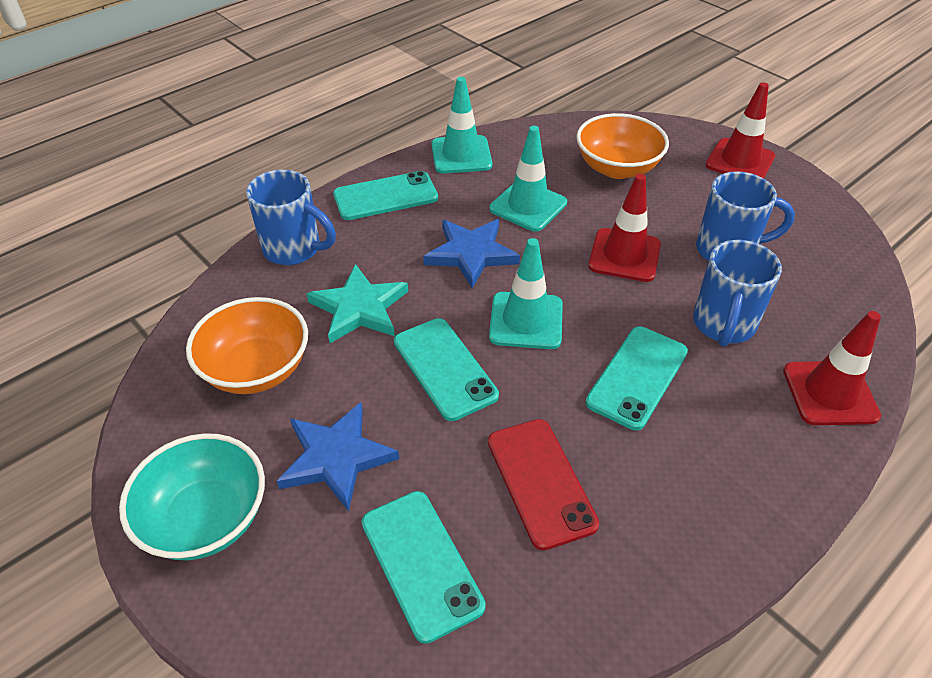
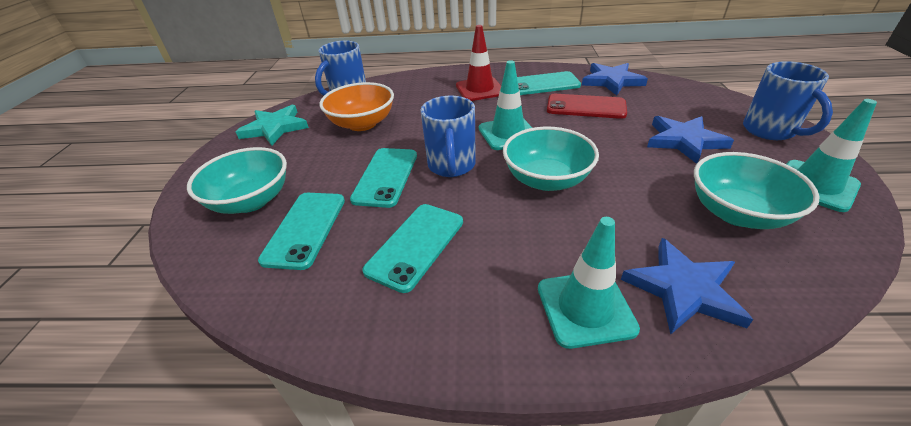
blue star: 2 -> 3
orange bowl: 2 -> 1
red traffic cone: 3 -> 1
turquoise bowl: 1 -> 3

